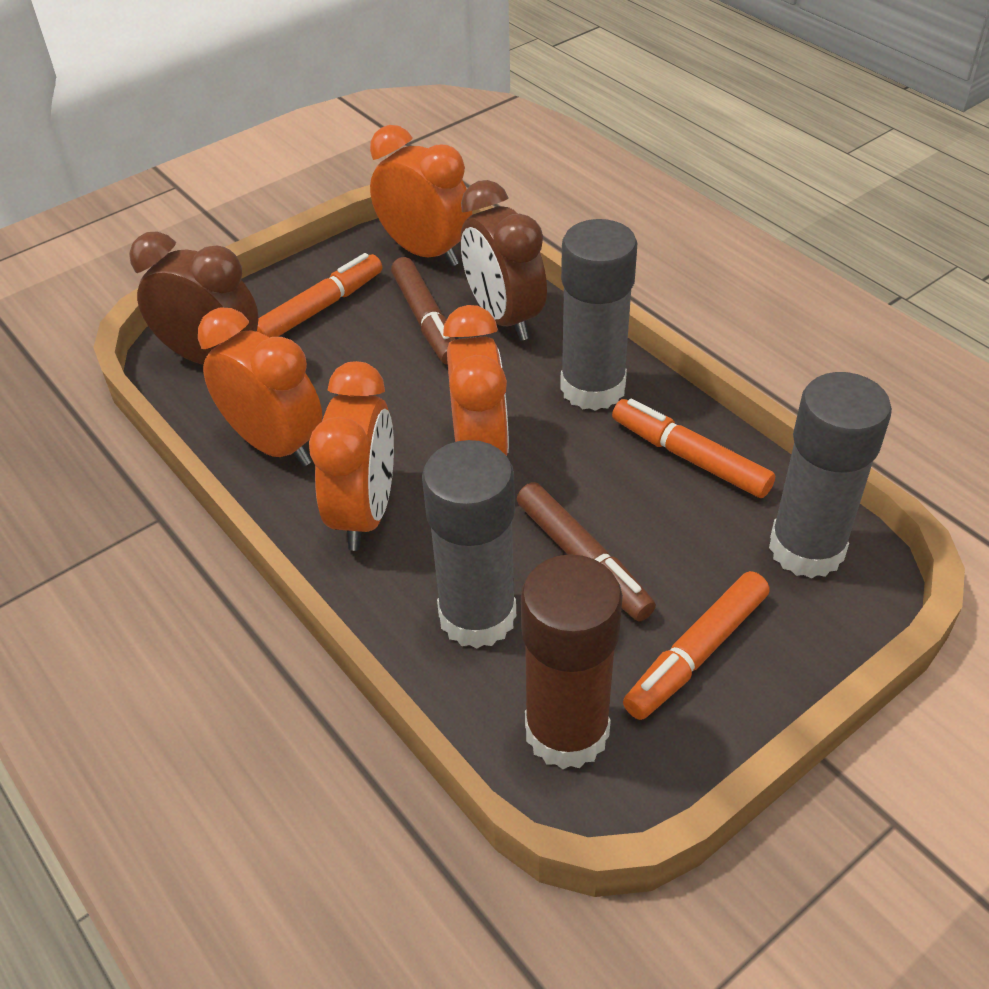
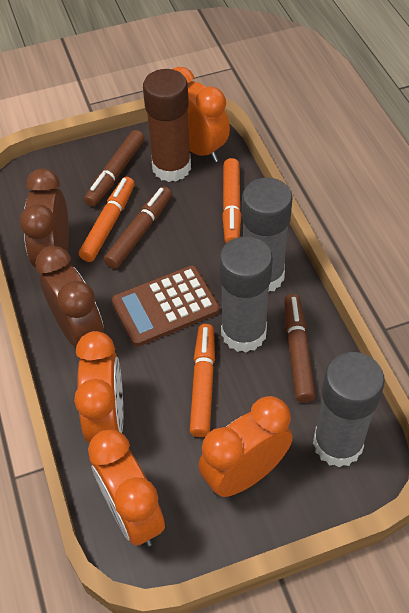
brown calculator: 0 -> 1
brown marker: 2 -> 3

